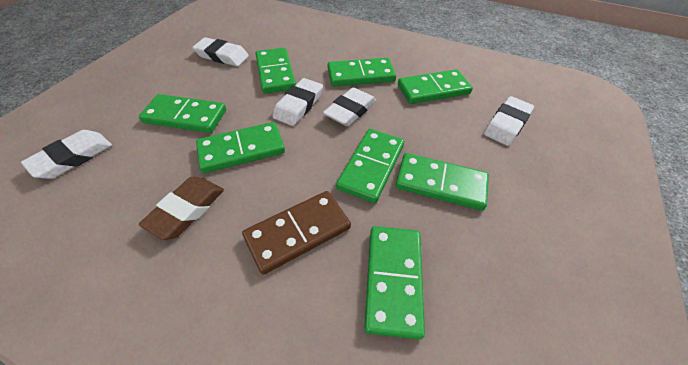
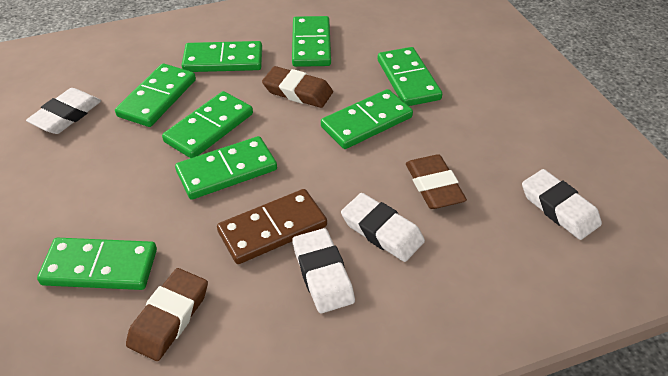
brown eraser: 1 -> 3
white eraser: 5 -> 4

